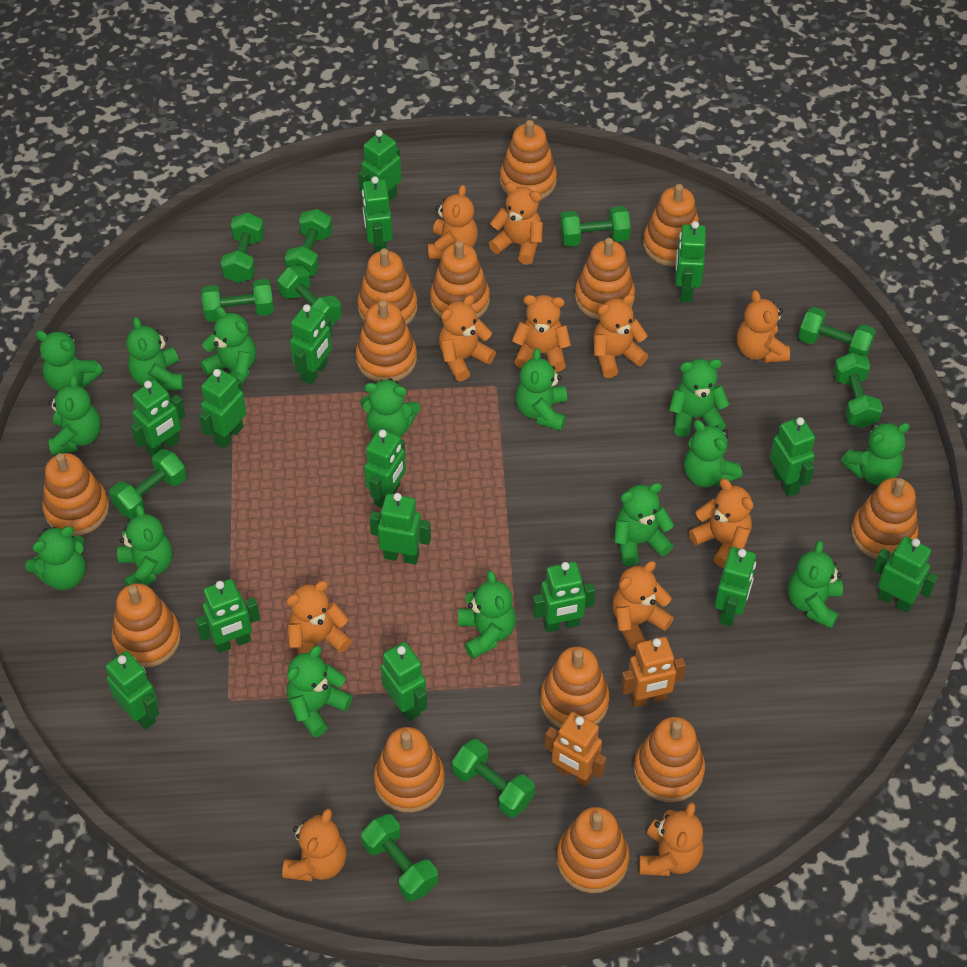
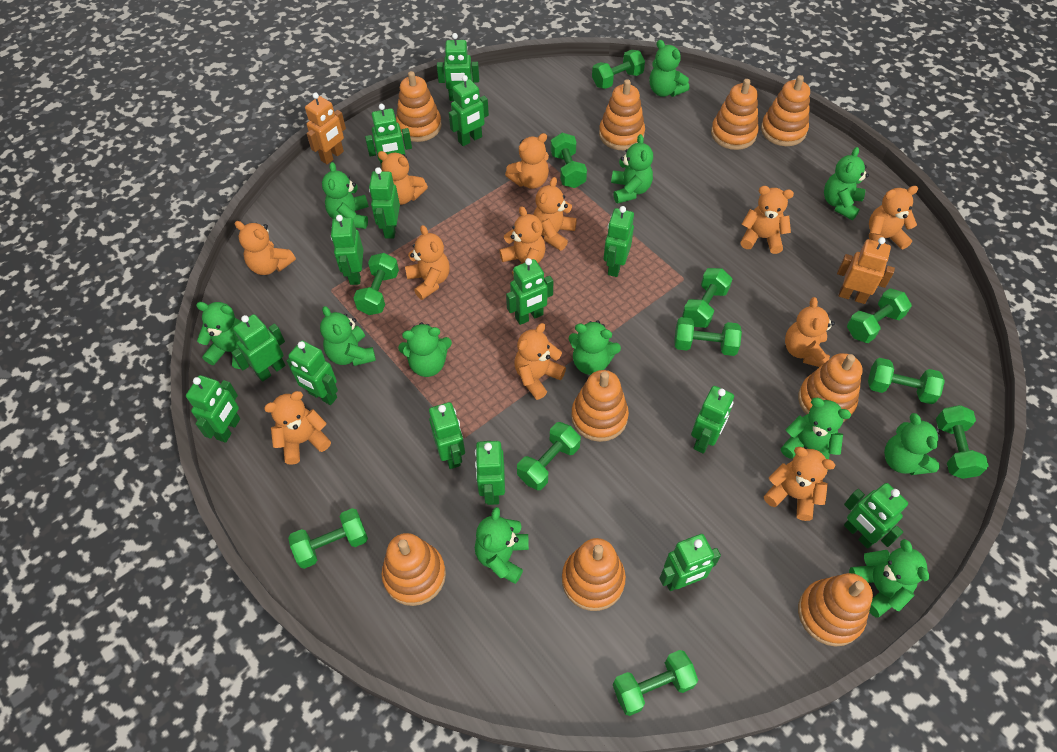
green dumbbell: 10 -> 11
green teddy bear: 15 -> 12
orange stacking toy: 13 -> 9
orange teddy bear: 11 -> 12

